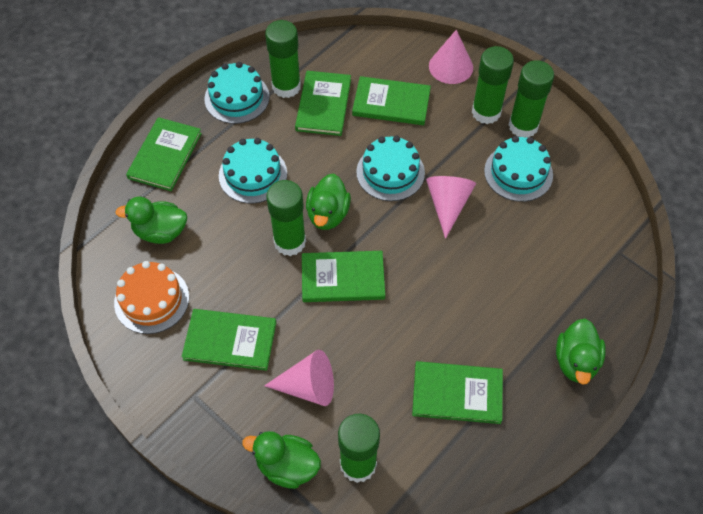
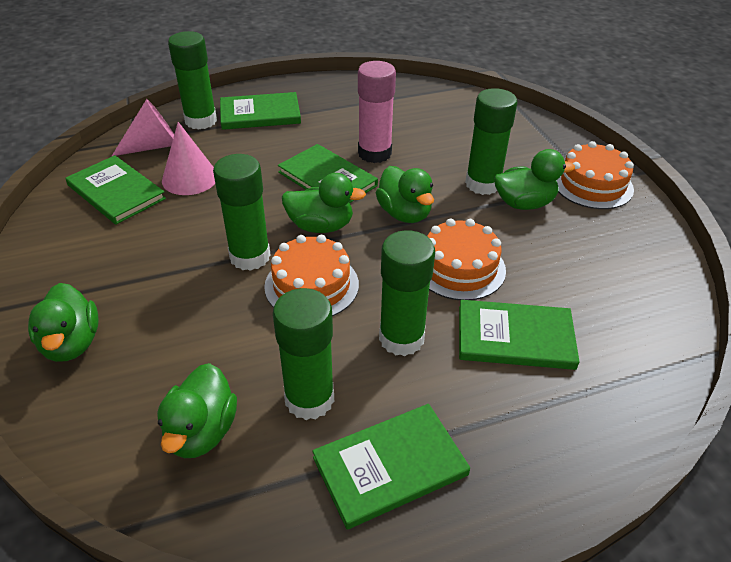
green book: 6 -> 5
green duck: 4 -> 5
orange cake: 1 -> 3
pink cone: 3 -> 2
pink glue stick: 0 -> 1
turquoise cake: 4 -> 0

